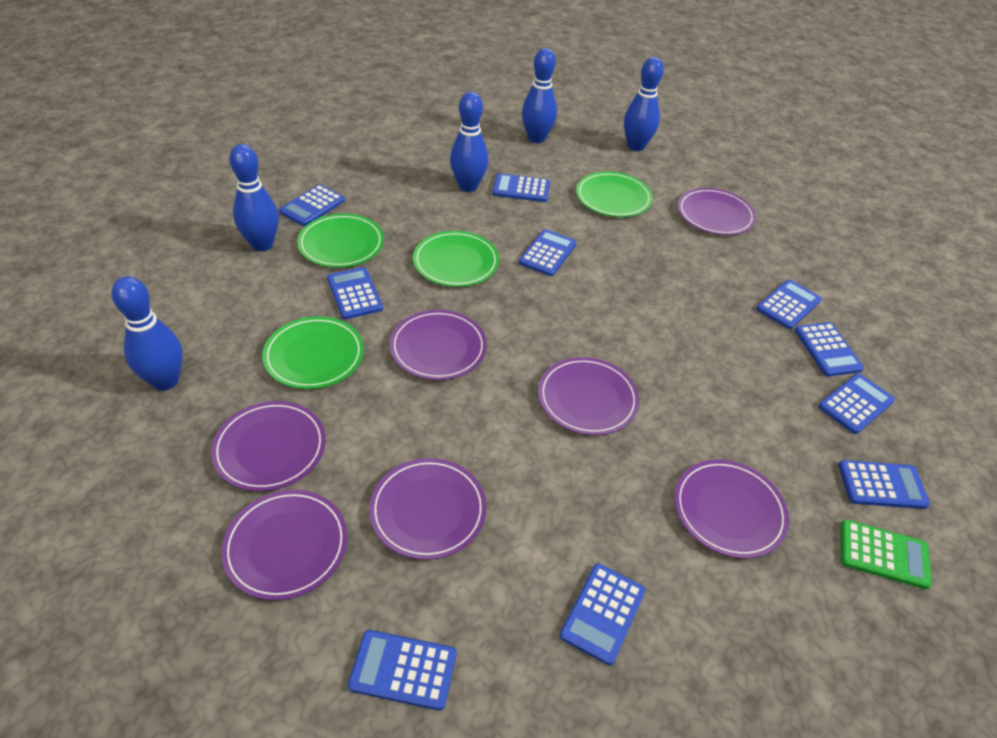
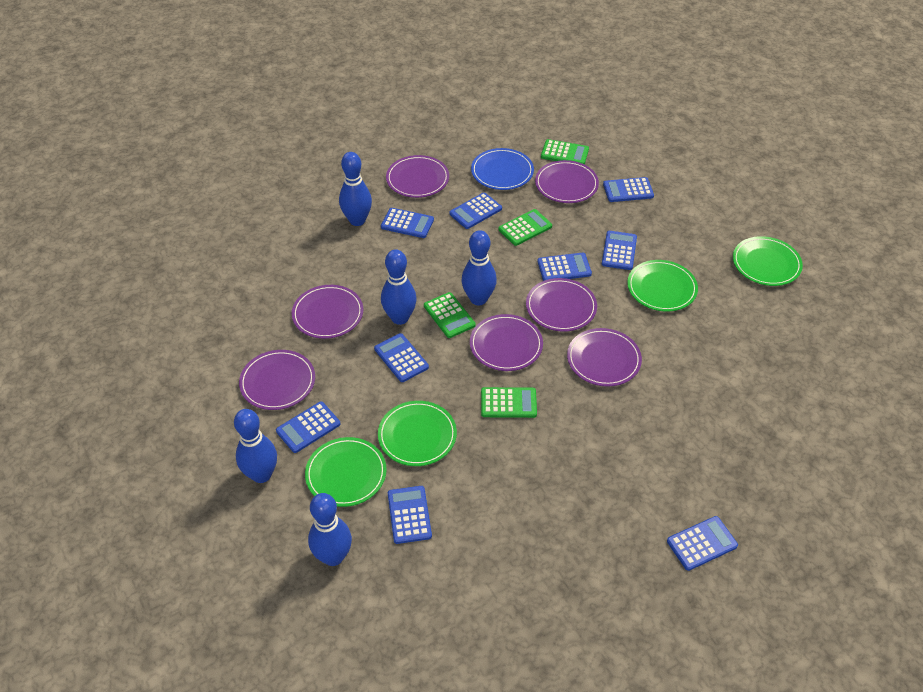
blue calculator: 10 -> 9
blue plate: 0 -> 1
green calculator: 1 -> 4

